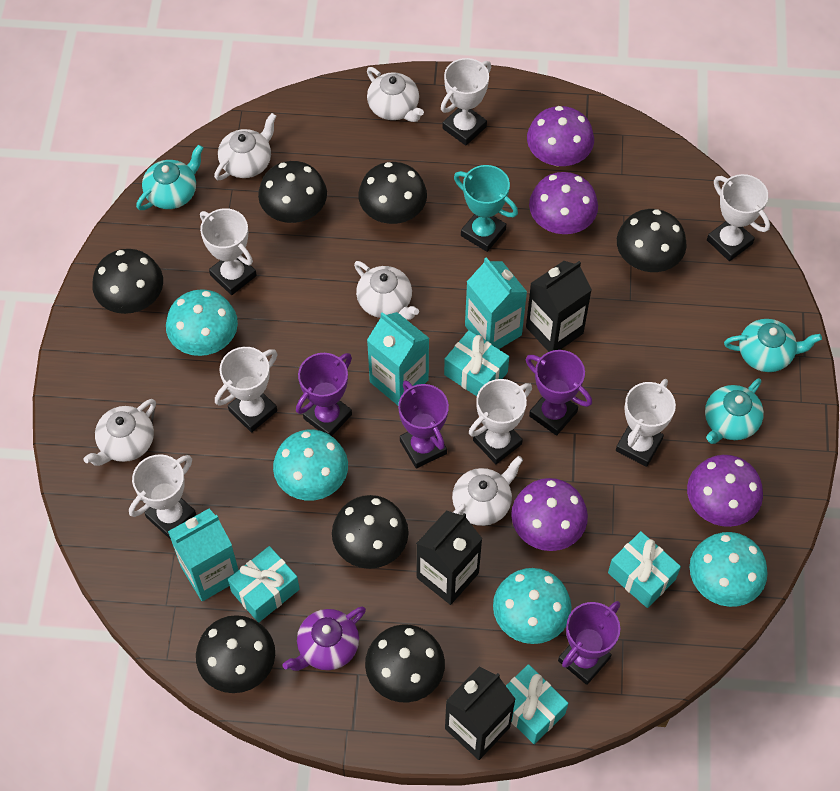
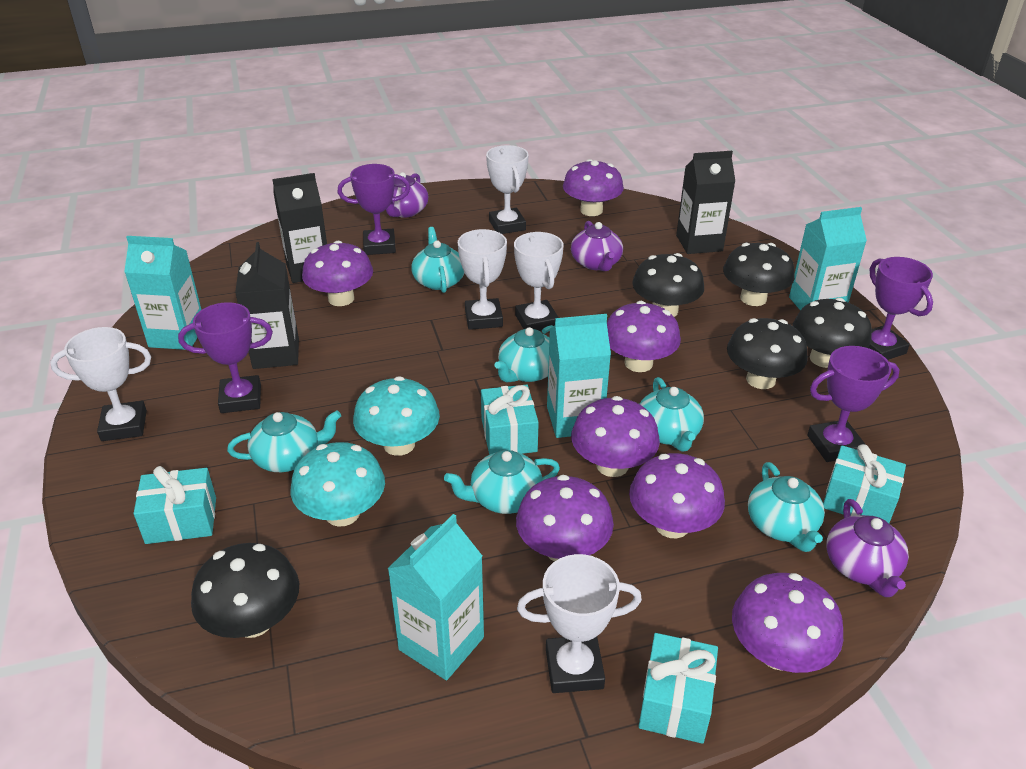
black mushroom: 7 -> 5
purple mushroom: 4 -> 7
purple teapot: 1 -> 3
turquoise carton: 3 -> 4
turquoise mushroom: 4 -> 2
turquoise teapot: 3 -> 6
turquoise trophy: 1 -> 0
white teapot: 5 -> 0
white trophy: 7 -> 5

